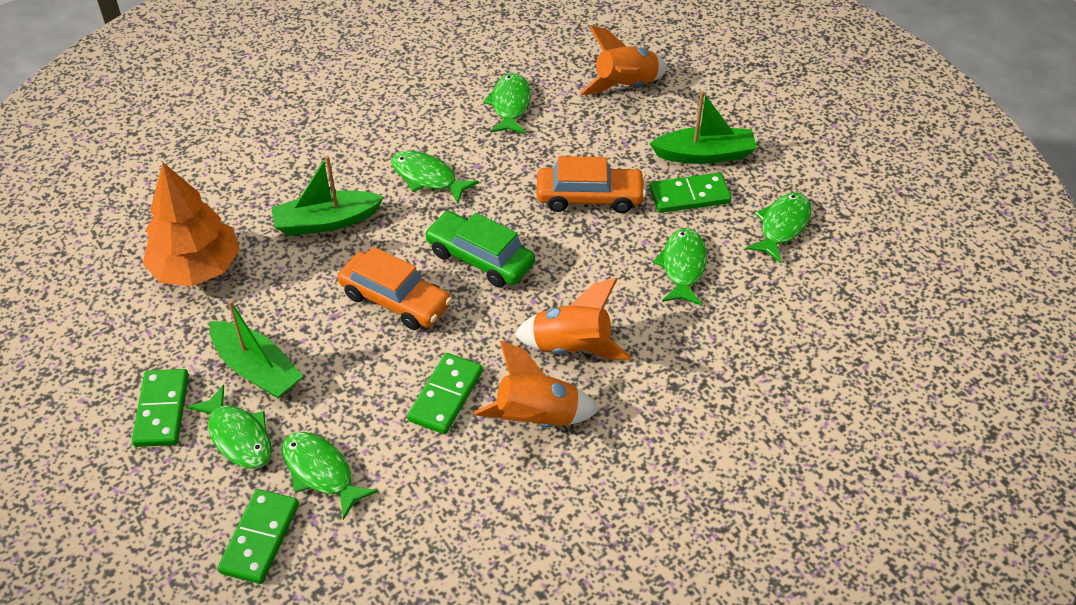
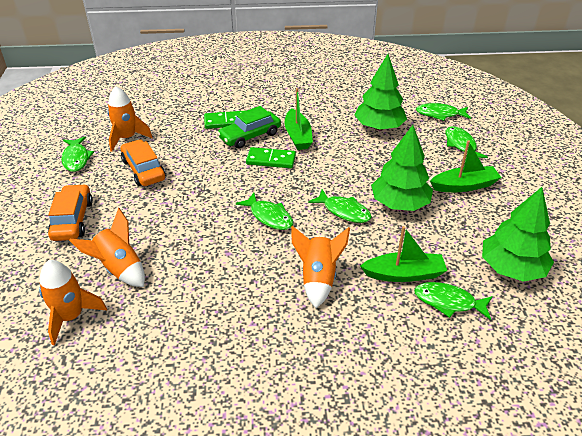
green domino: 4 -> 2
green tree: 0 -> 3
orange rocket: 3 -> 4
orange tree: 1 -> 0

